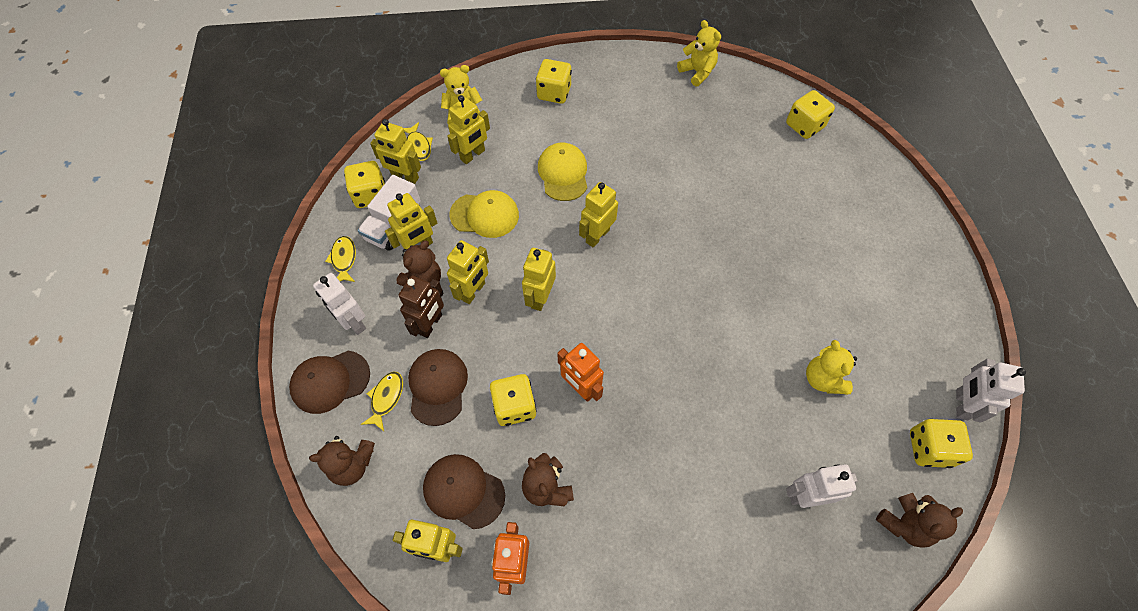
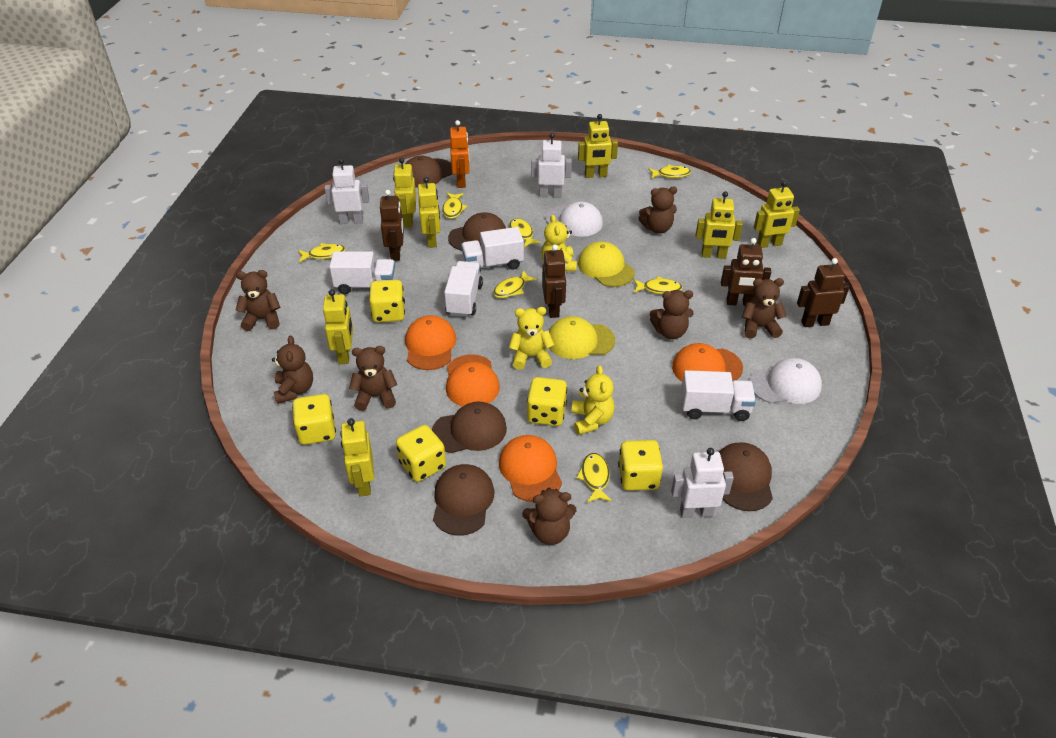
brown cap: 3 -> 5
brown robot: 1 -> 4
brown teddy bear: 4 -> 7
orange cap: 0 -> 4
orange robot: 2 -> 1
white cap: 0 -> 2
white truck: 1 -> 4
yellow fish: 3 -> 7

